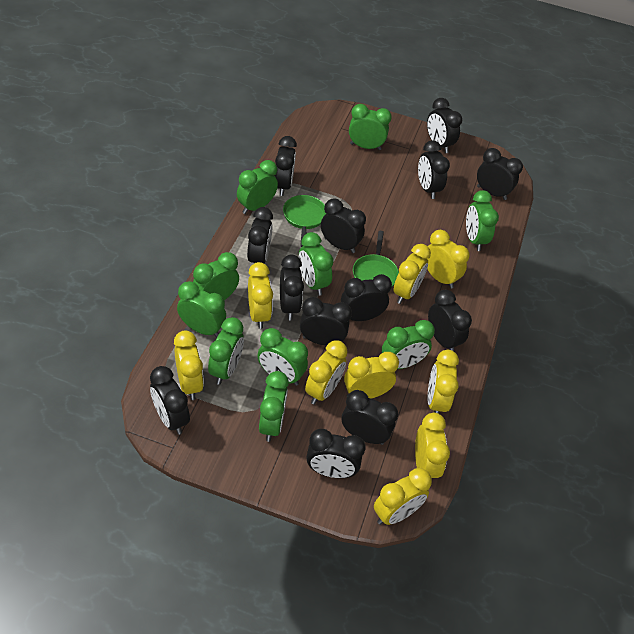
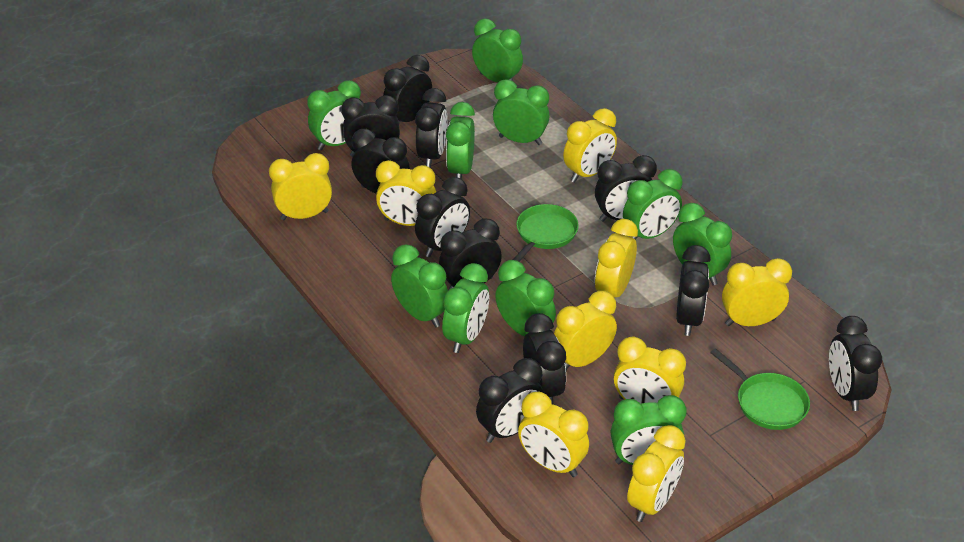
black clock: 13 -> 11

